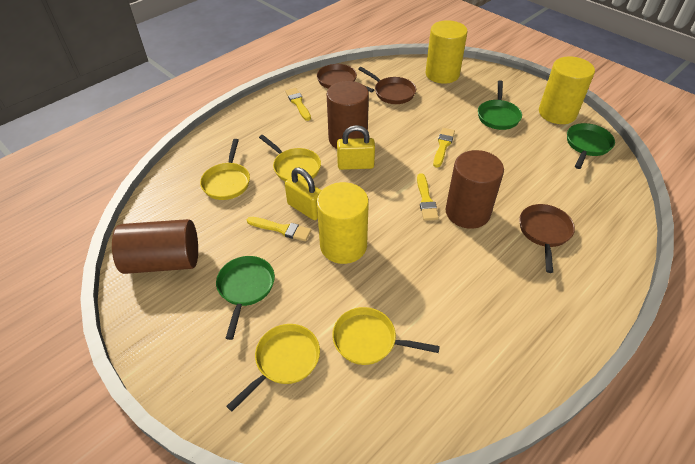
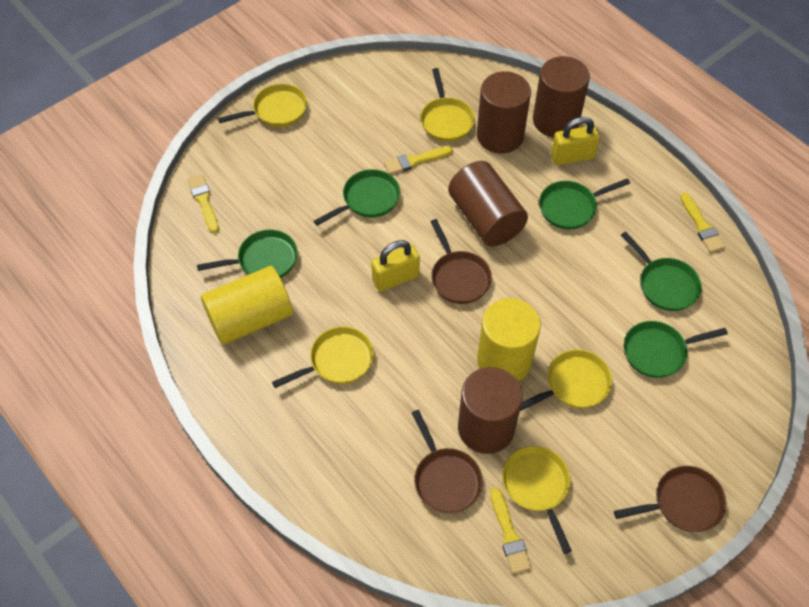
brown cylinder: 3 -> 4
green pan: 3 -> 5
yellow cylinder: 3 -> 2
yellow pan: 4 -> 5

